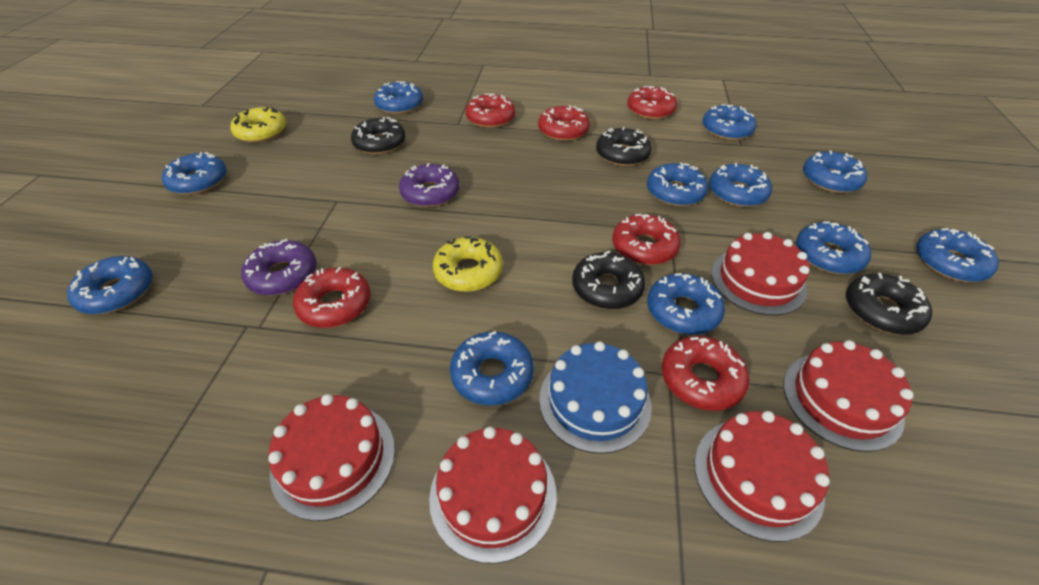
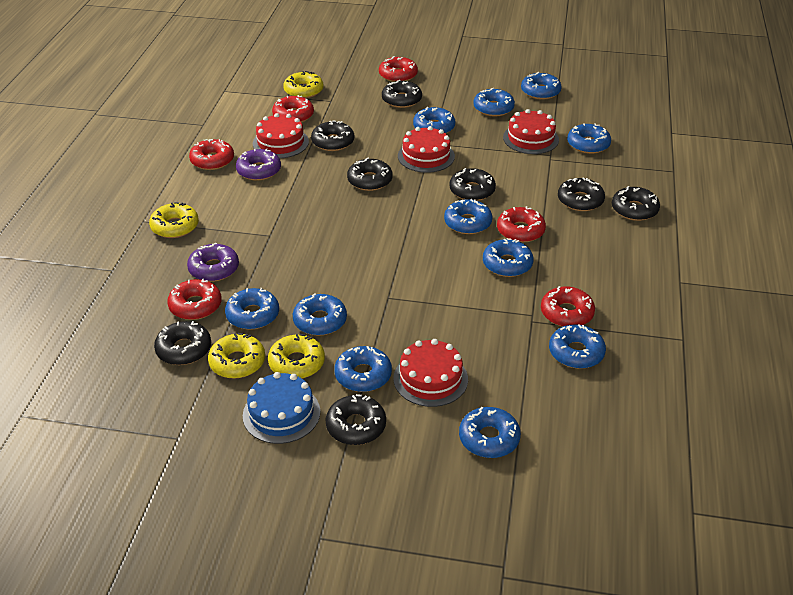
black donut: 4 -> 8
red cake: 5 -> 4
yellow donut: 2 -> 4

